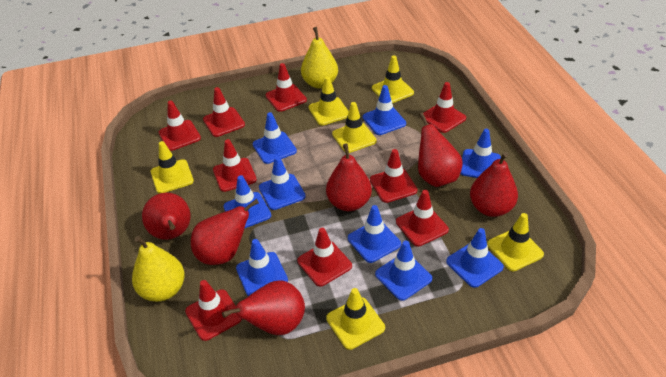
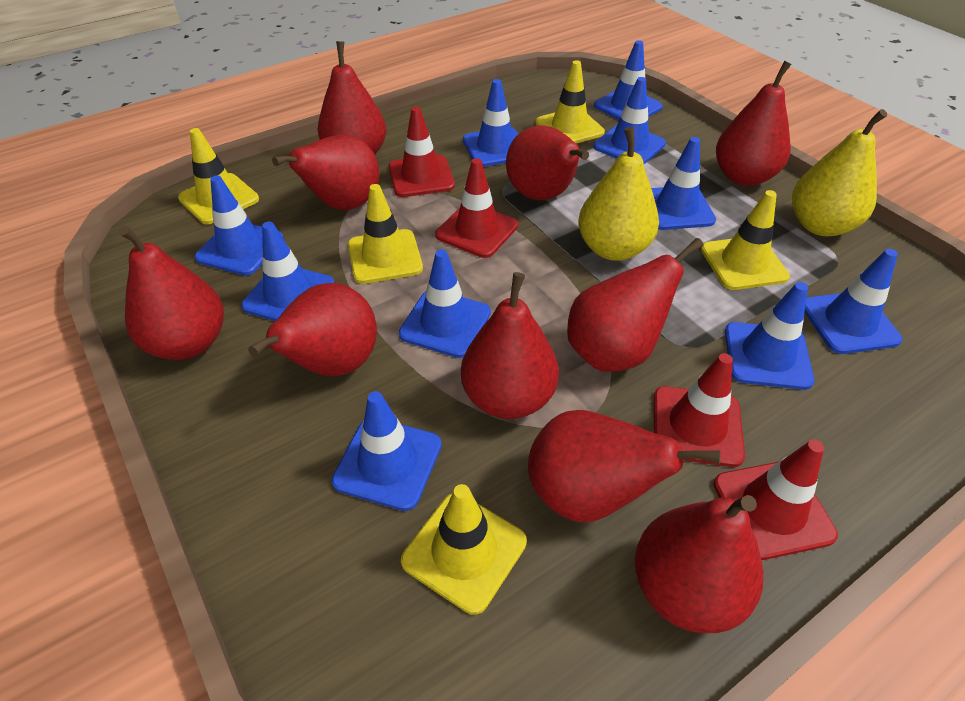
blue traffic cone: 9 -> 10
red pear: 6 -> 10
red traffic cone: 9 -> 4
yellow traffic cone: 6 -> 5

